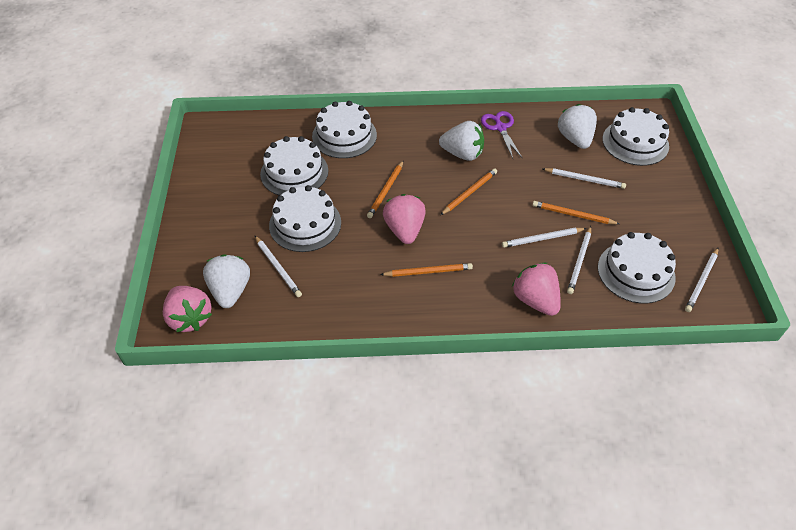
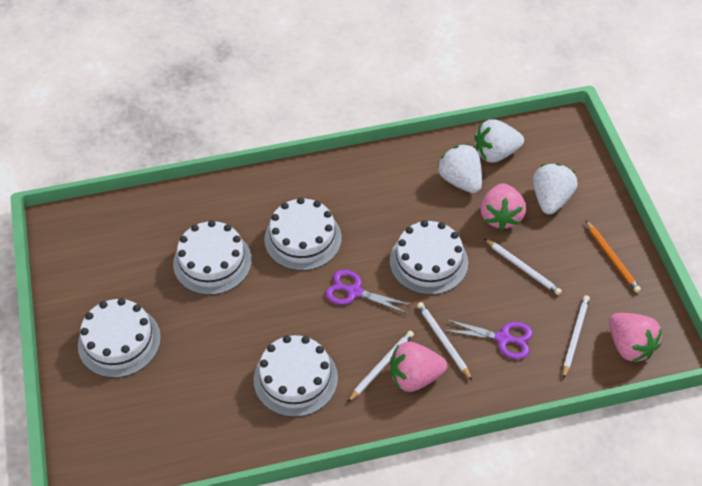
orange pencil: 4 -> 1
purple scissors: 1 -> 2
white pencil: 5 -> 4

